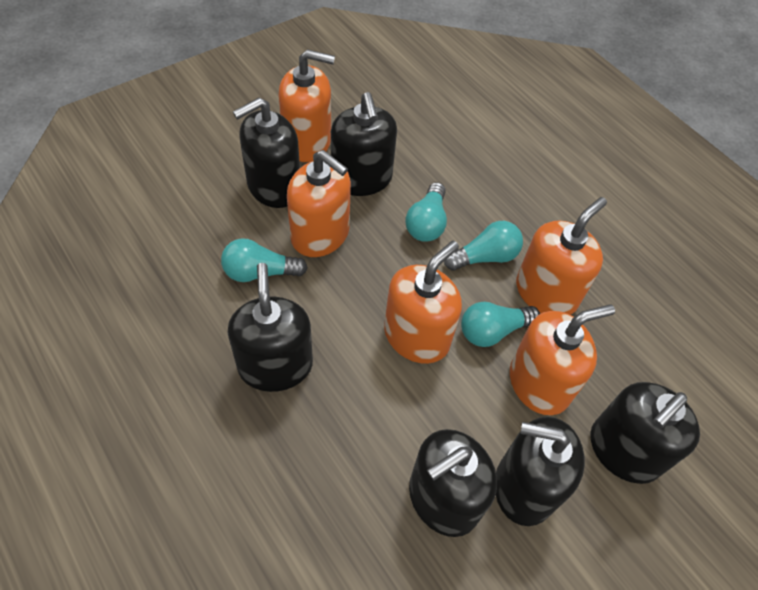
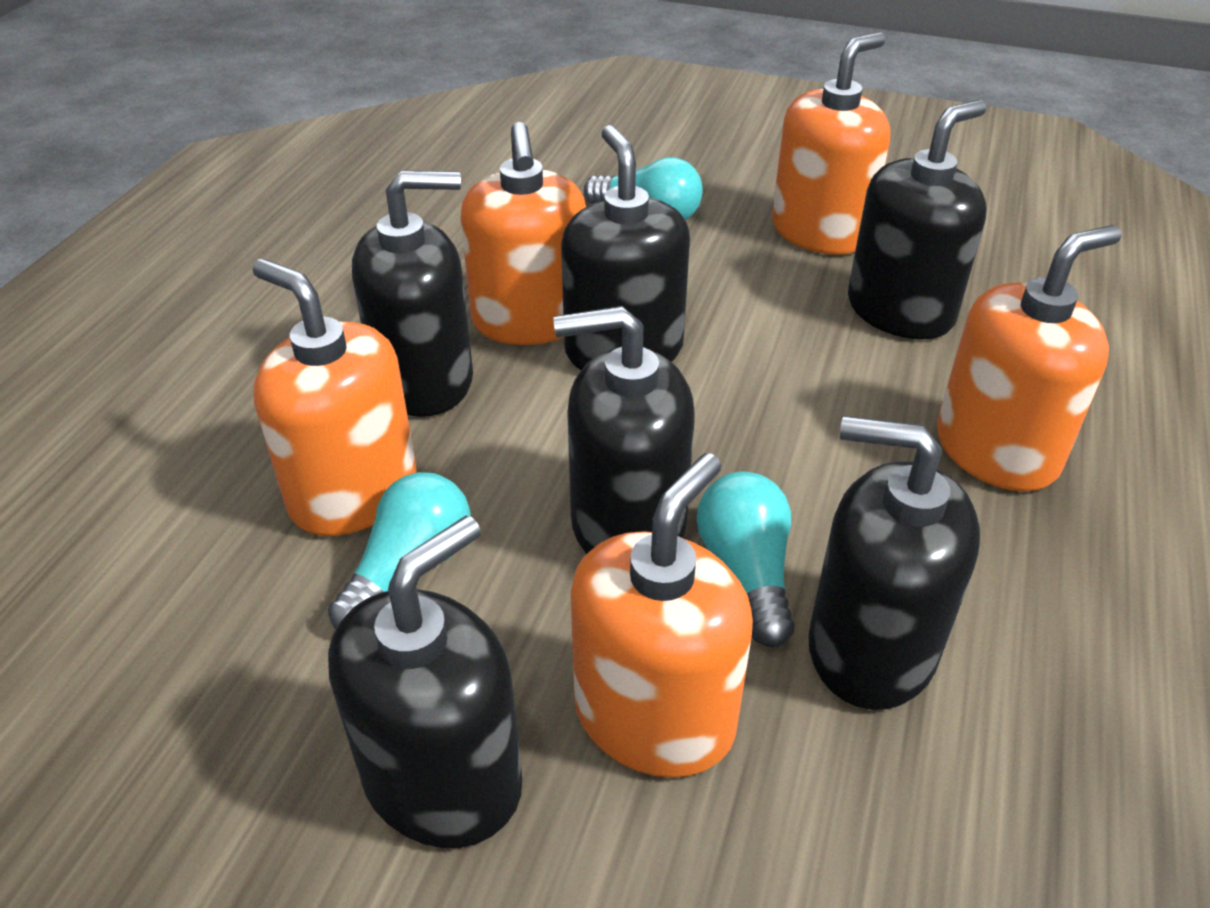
turquoise light bulb: 4 -> 3

